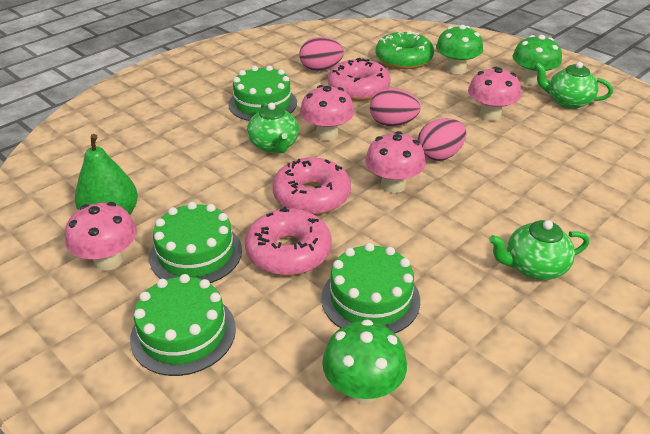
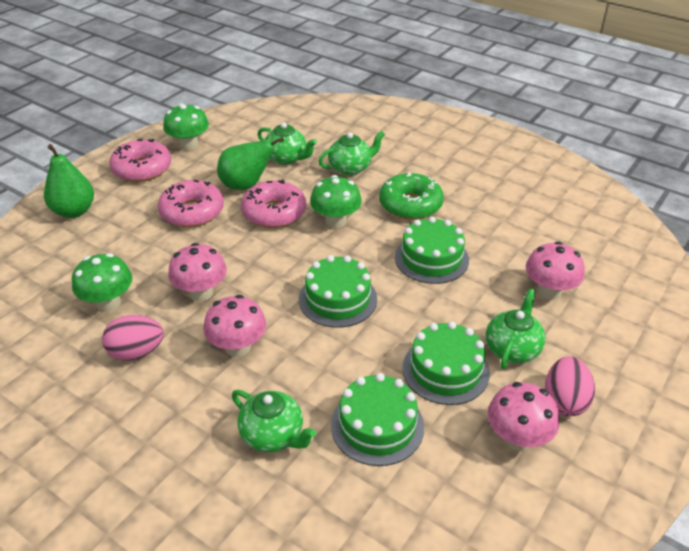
green pear: 1 -> 2
green teapot: 3 -> 4
pink egg: 3 -> 2

